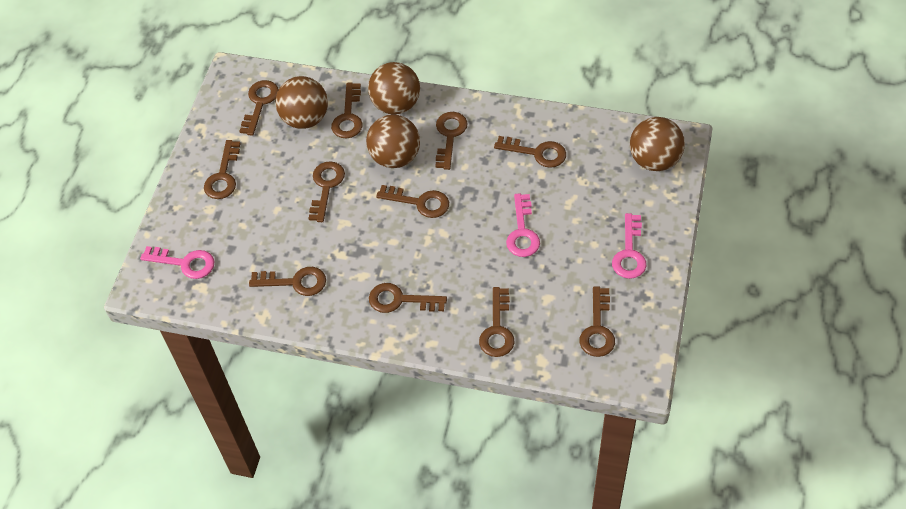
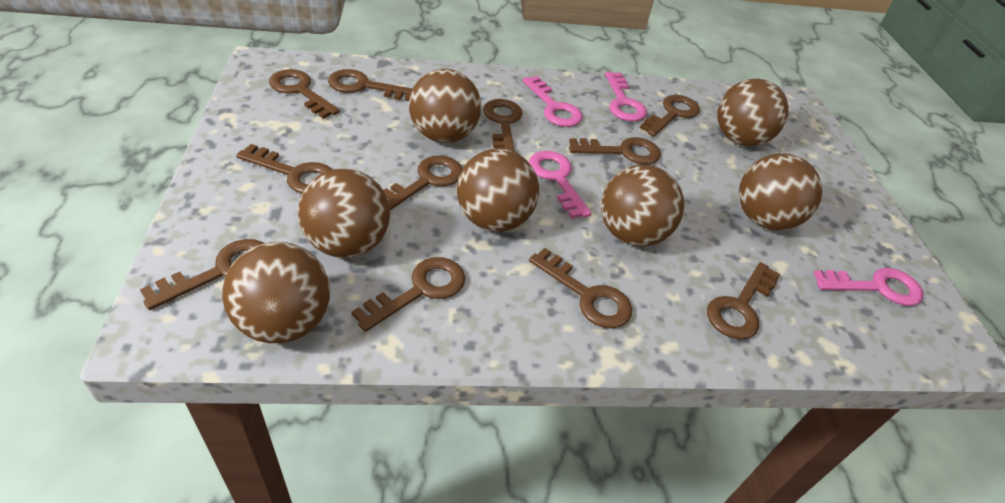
brown ball: 4 -> 7
pink key: 3 -> 4

